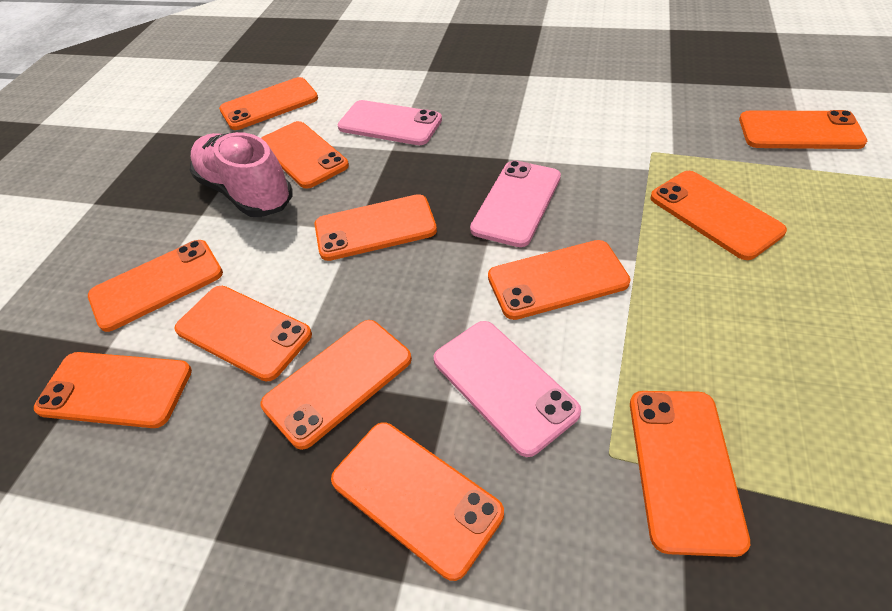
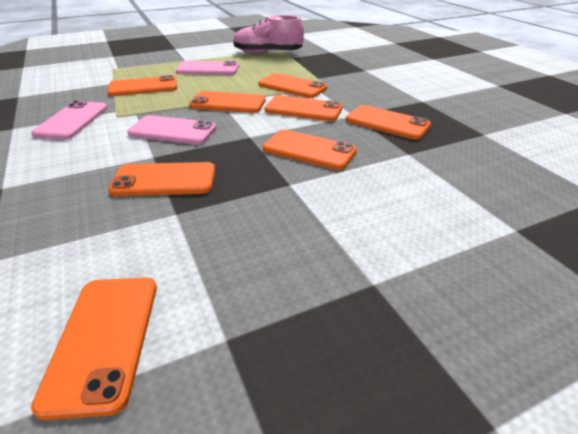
orange phone: 12 -> 8

